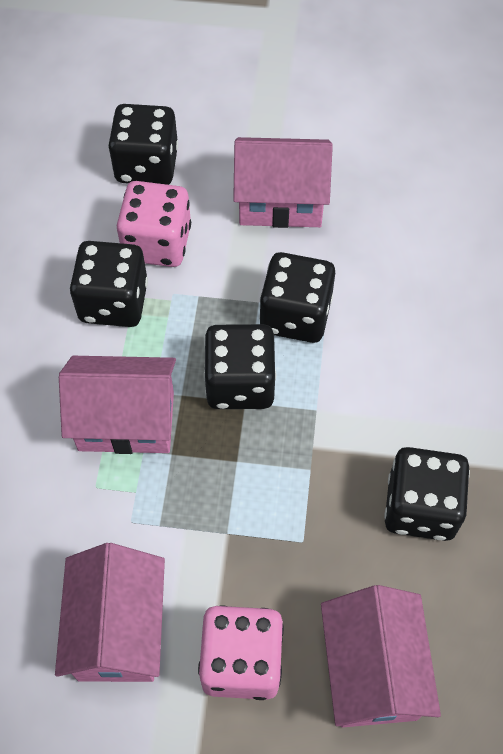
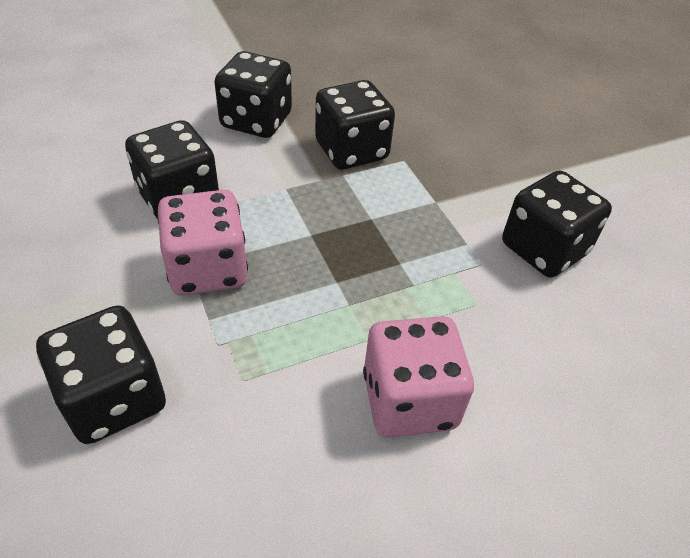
pink house: 4 -> 0

